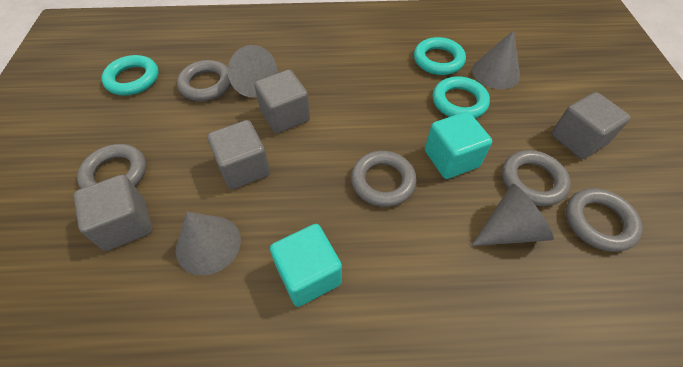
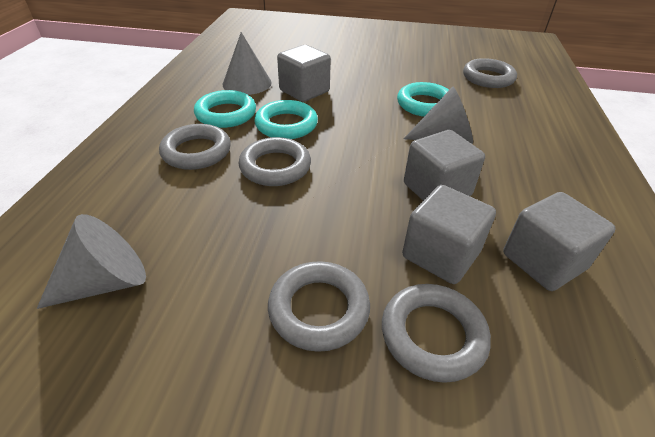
grey cone: 4 -> 3
turquoise cube: 2 -> 0

